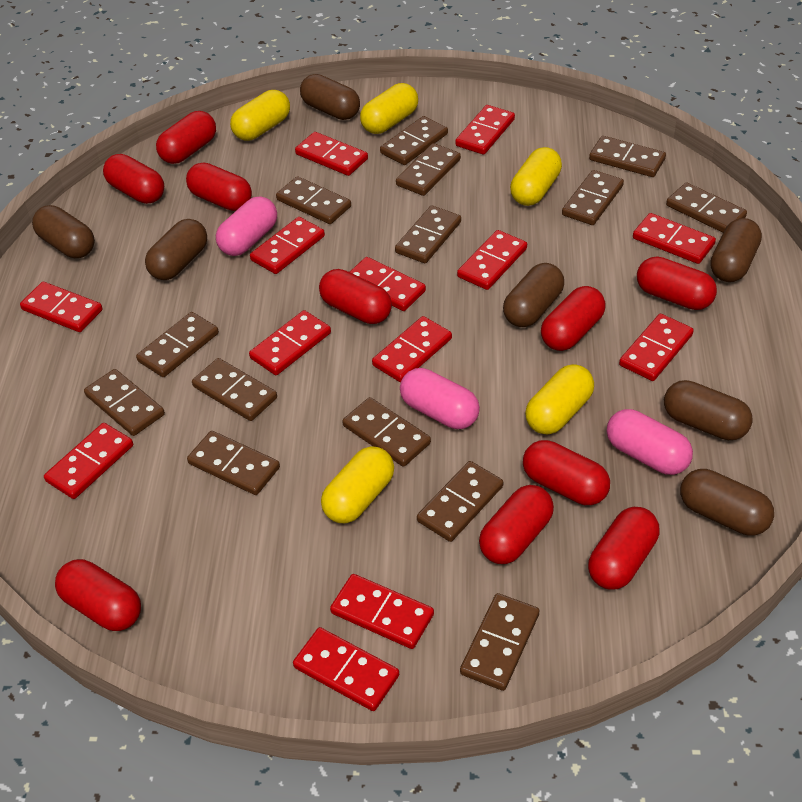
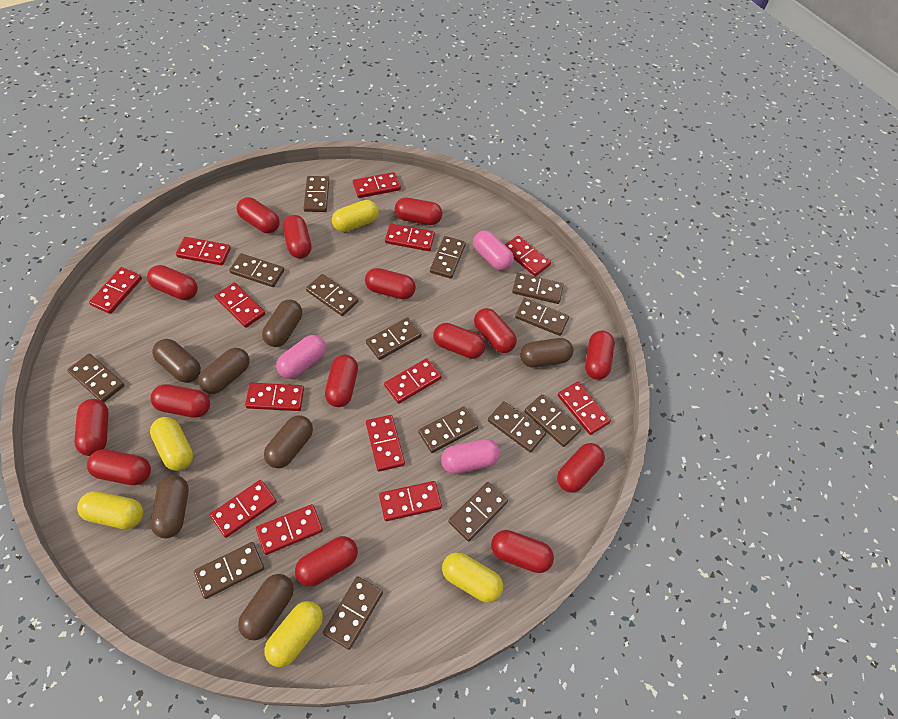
red capsule: 10 -> 15

